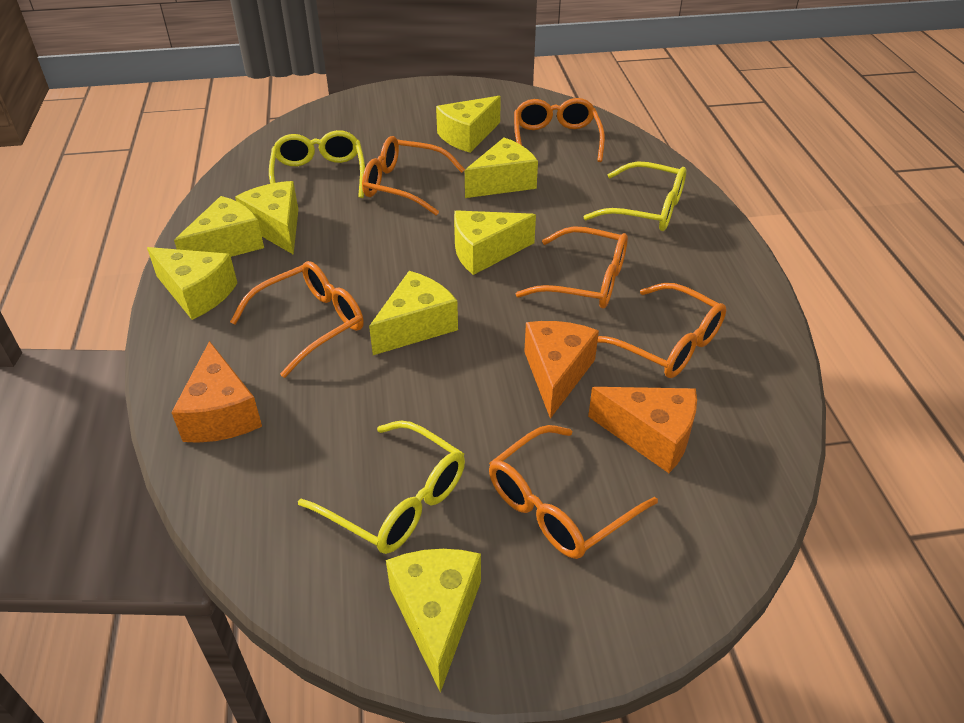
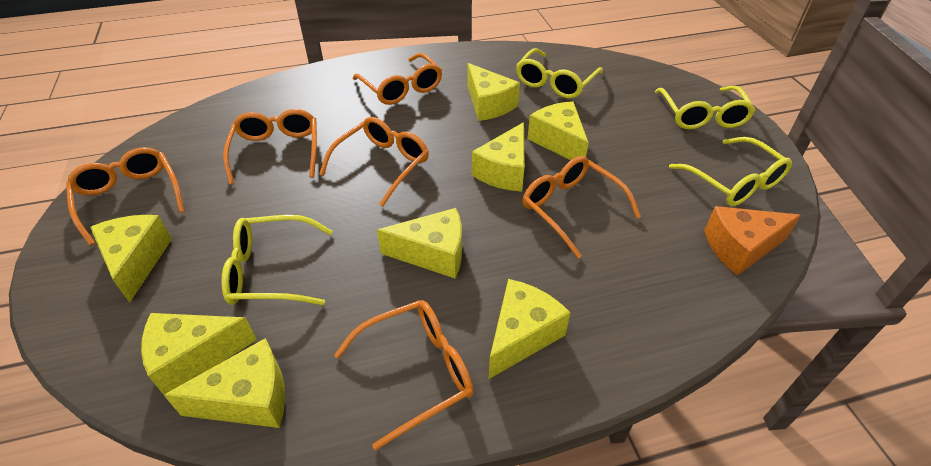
orange cheese: 3 -> 1
yellow glasses: 3 -> 4

